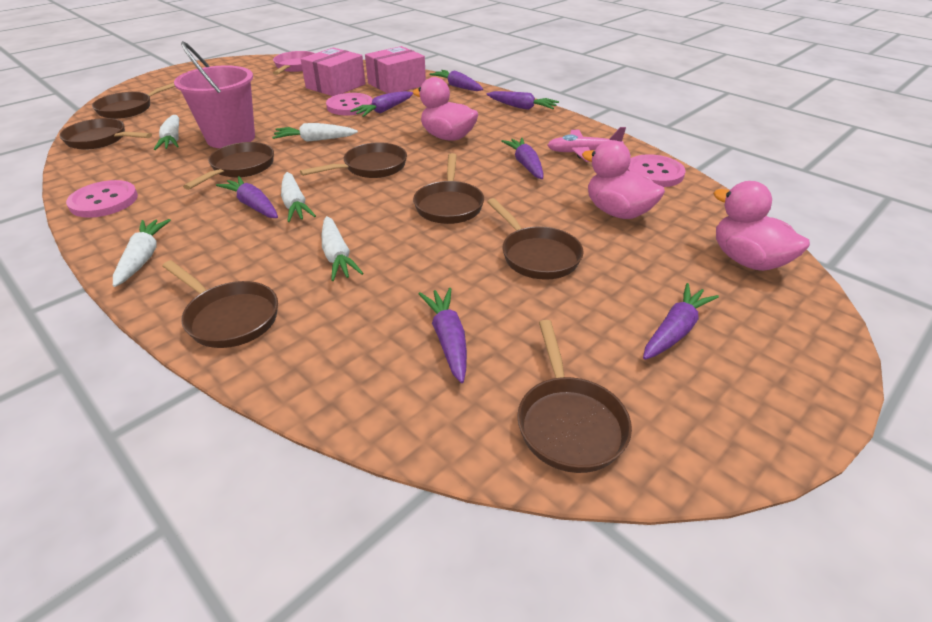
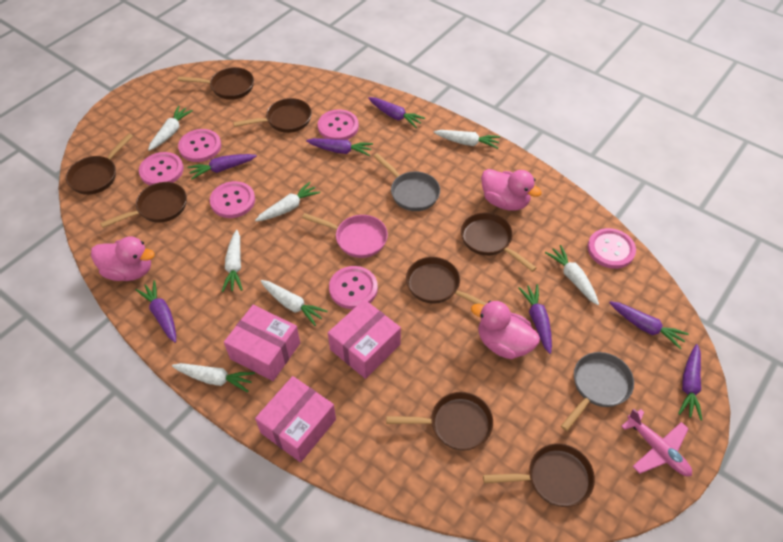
grey pan: 0 -> 2
pink box: 2 -> 3
pink bucket: 1 -> 0
pink button: 3 -> 6
white carrot: 5 -> 7

